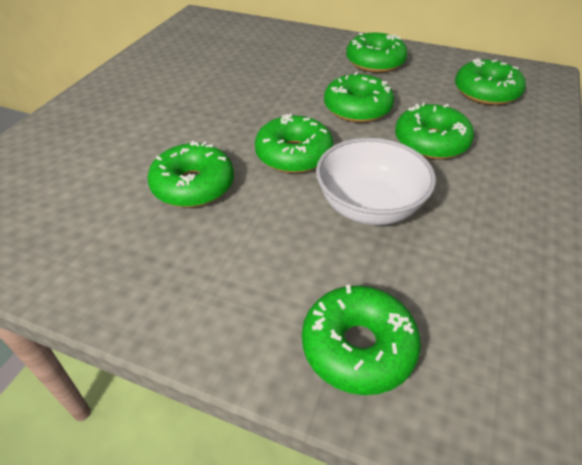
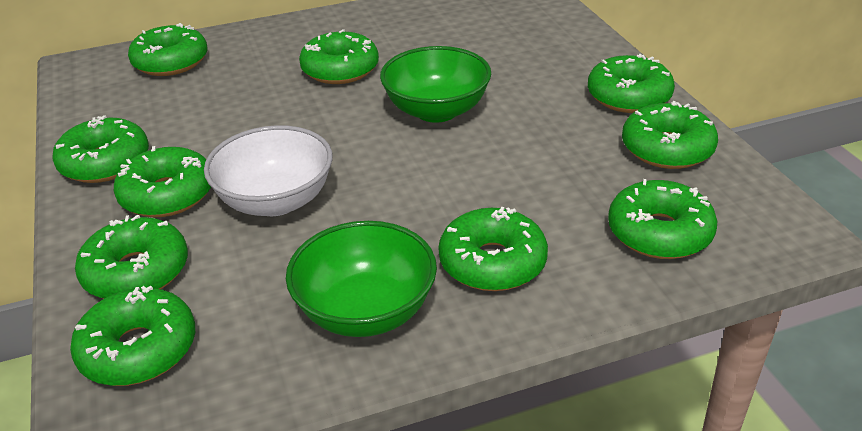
green bowl: 0 -> 2
green donut: 7 -> 10

